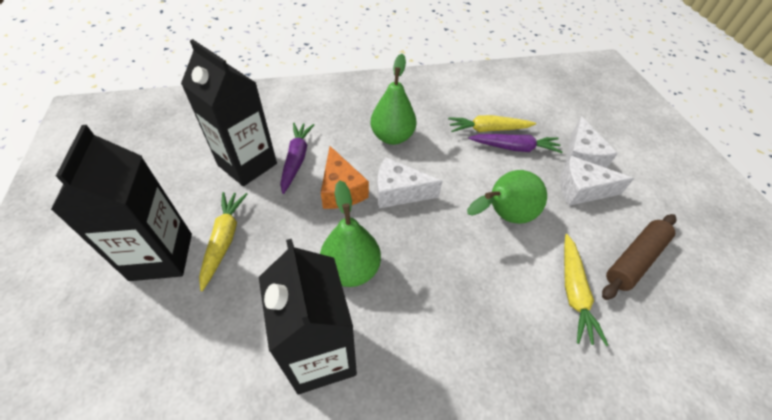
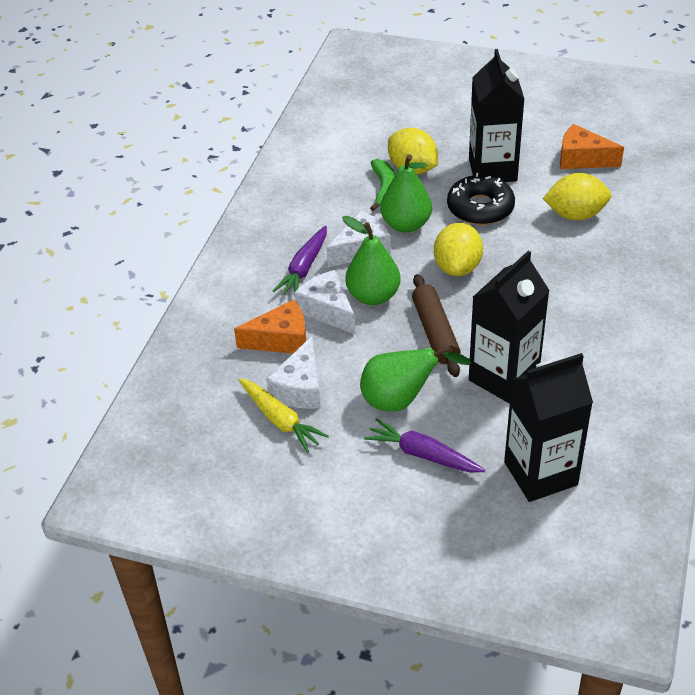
black donut: 0 -> 1
green banana: 0 -> 1
orange cheese: 1 -> 2
yellow carrot: 3 -> 1
yellow lemon: 0 -> 3

